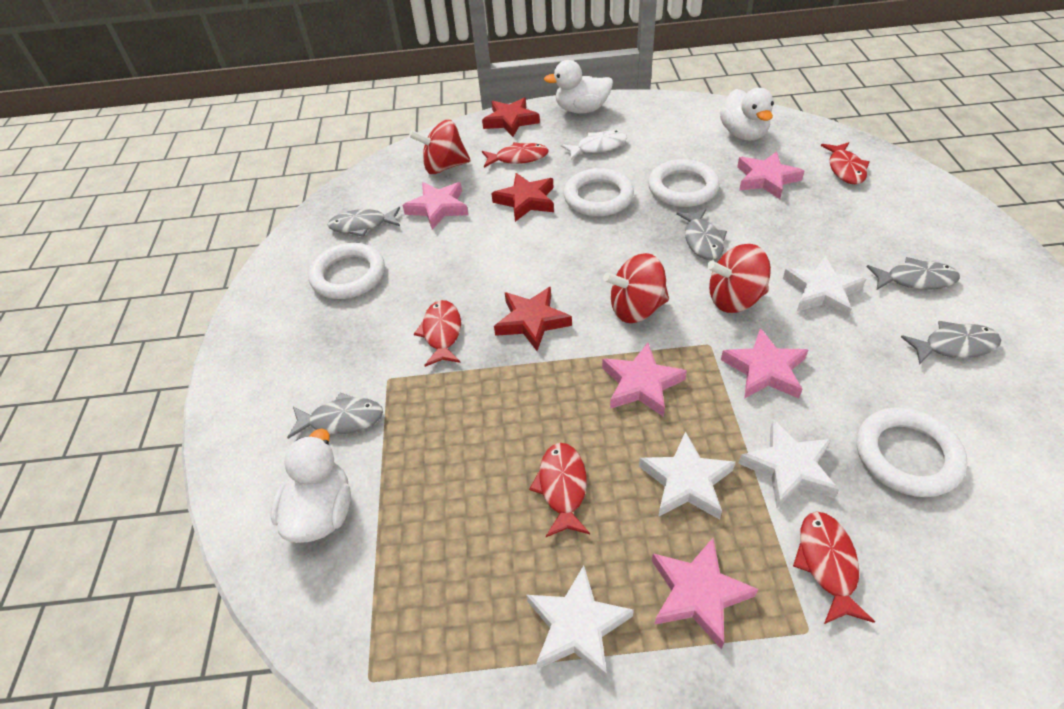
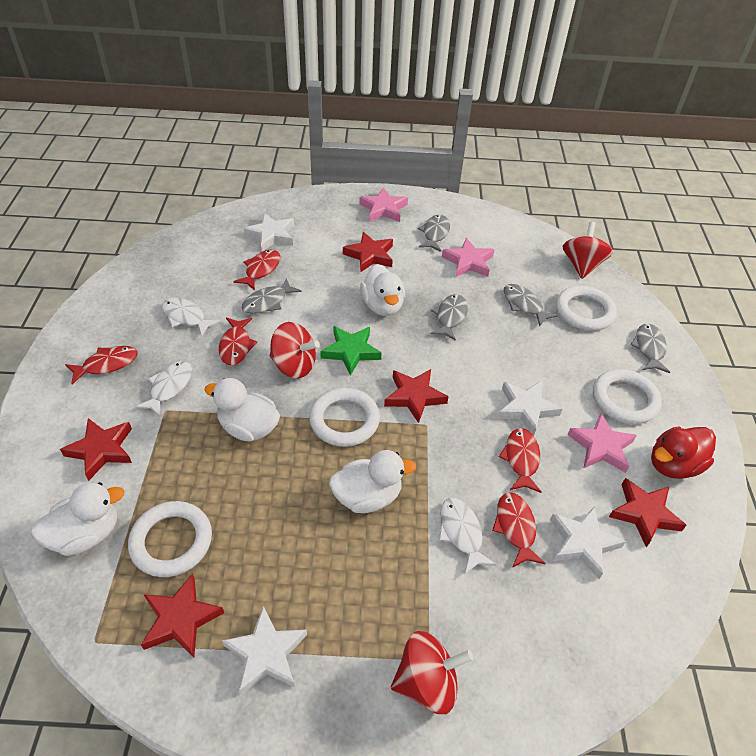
green star: 0 -> 1
pink star: 5 -> 3
red duck: 0 -> 1
red star: 3 -> 5
white duck: 3 -> 4
white fish: 1 -> 3

